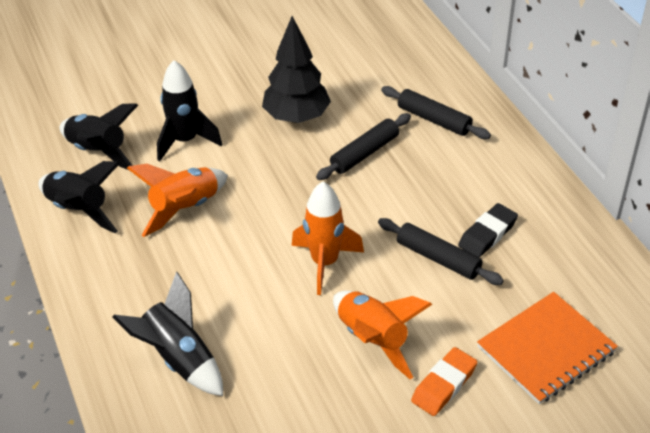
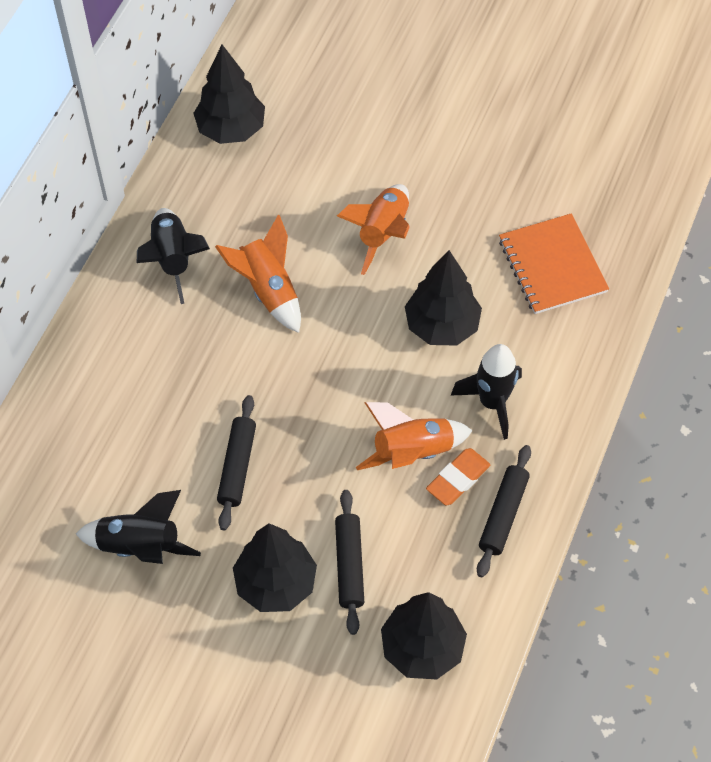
black eraser: 1 -> 0
black rocket: 4 -> 3
black tree: 1 -> 4

